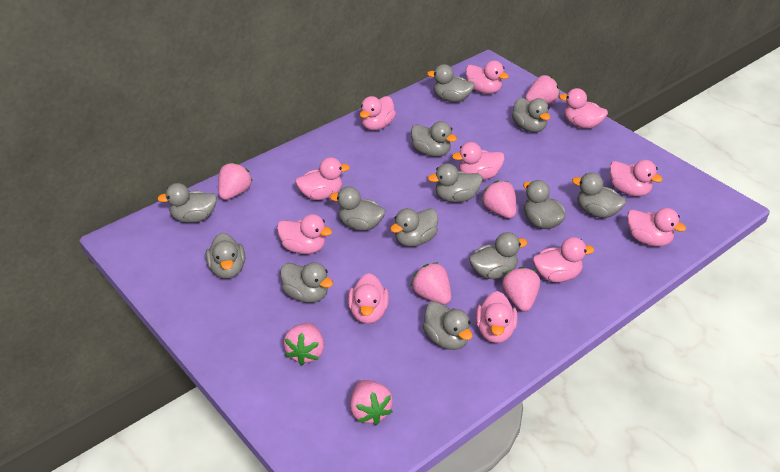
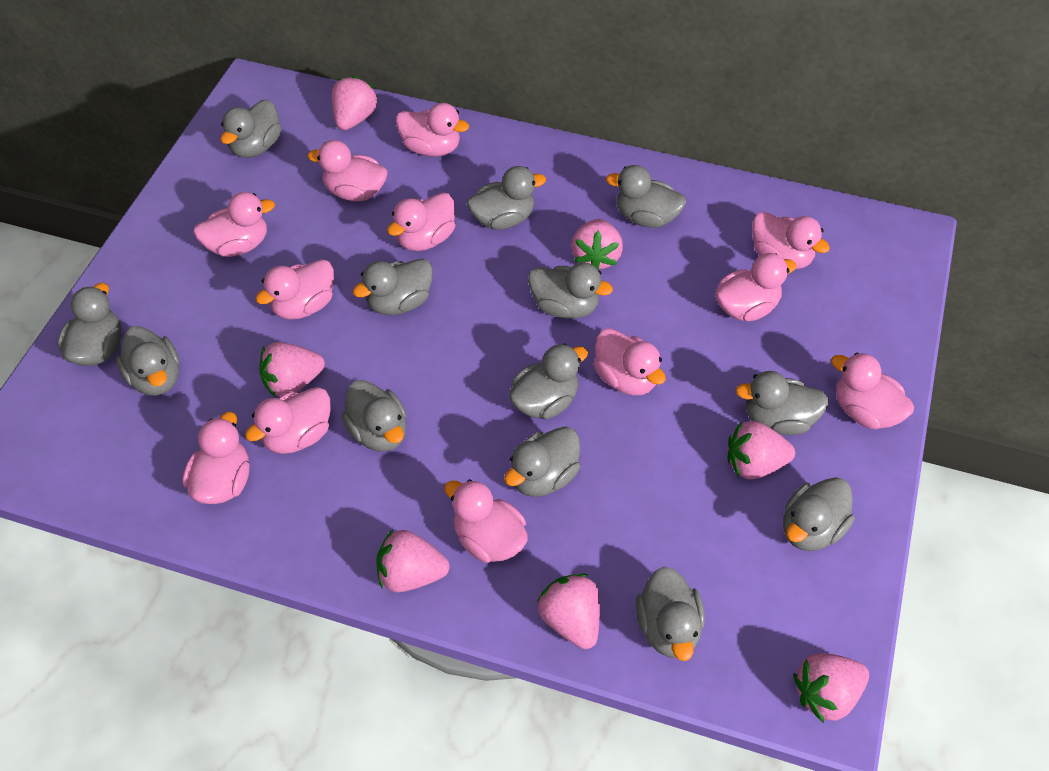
pink duck: 11 -> 12

